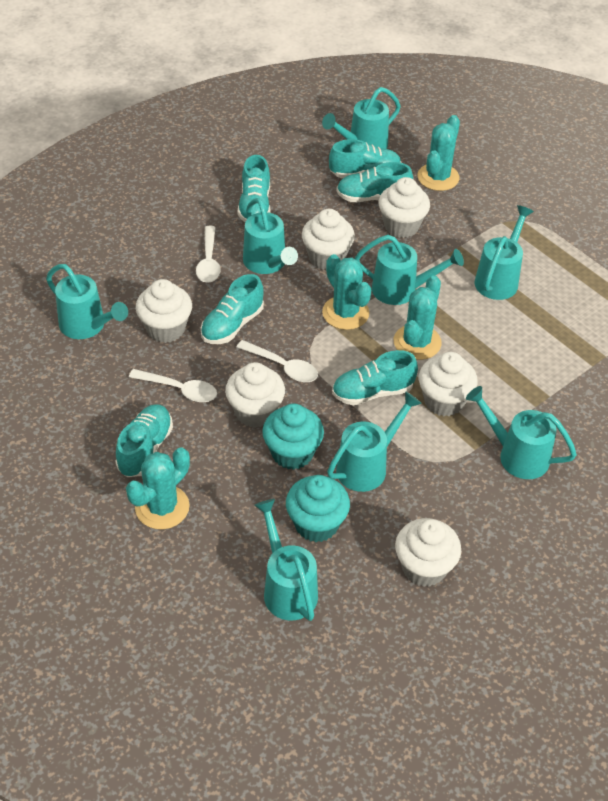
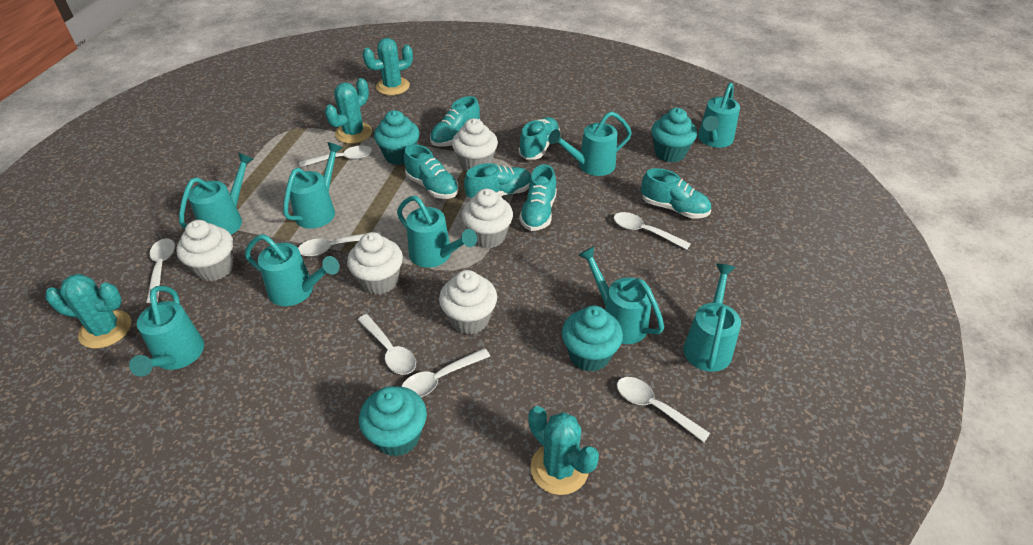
turquoise cupcake: 2 -> 4
turquoise watering can: 8 -> 9
white cupcake: 6 -> 5
white spoon: 3 -> 7

